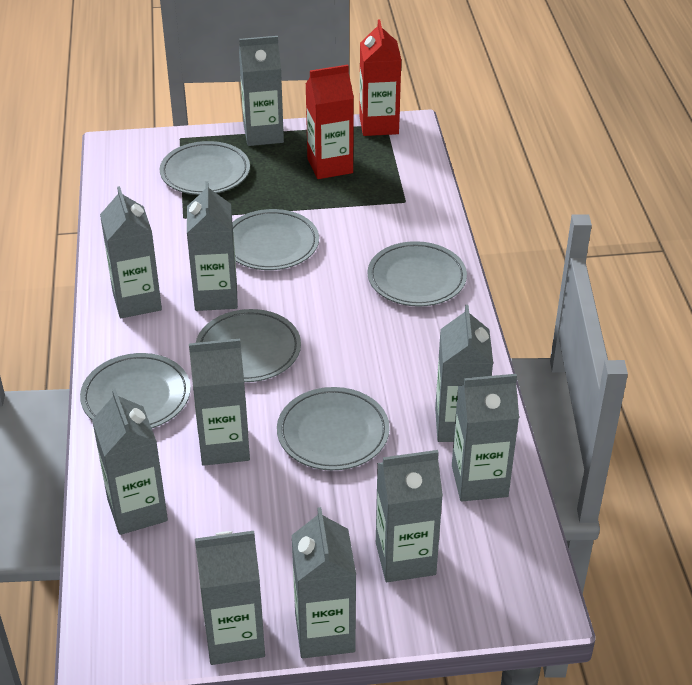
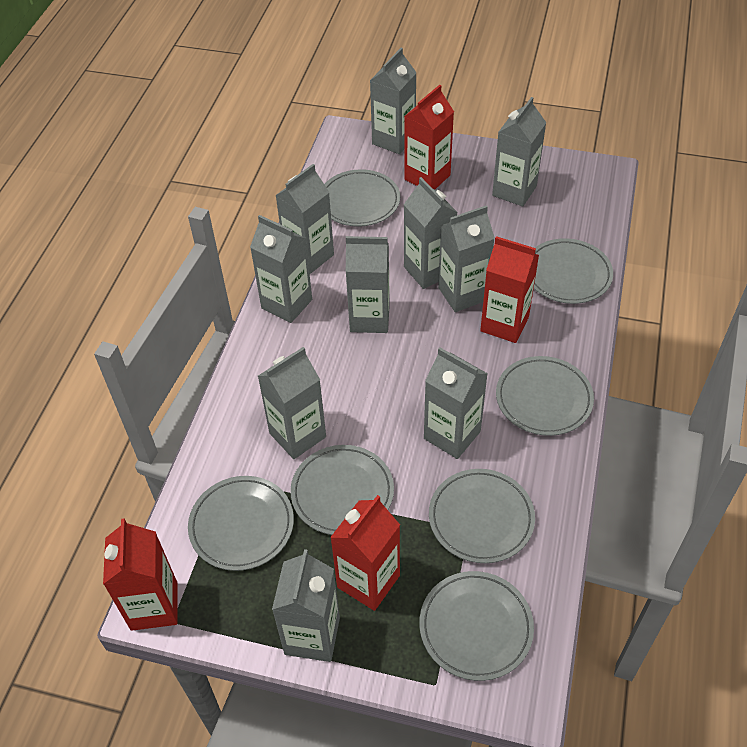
grey plate: 6 -> 7
red carton: 2 -> 4

